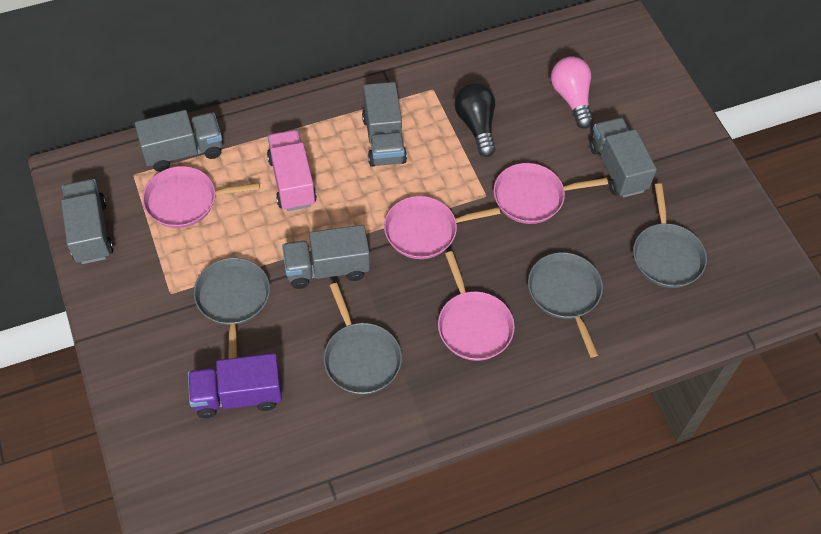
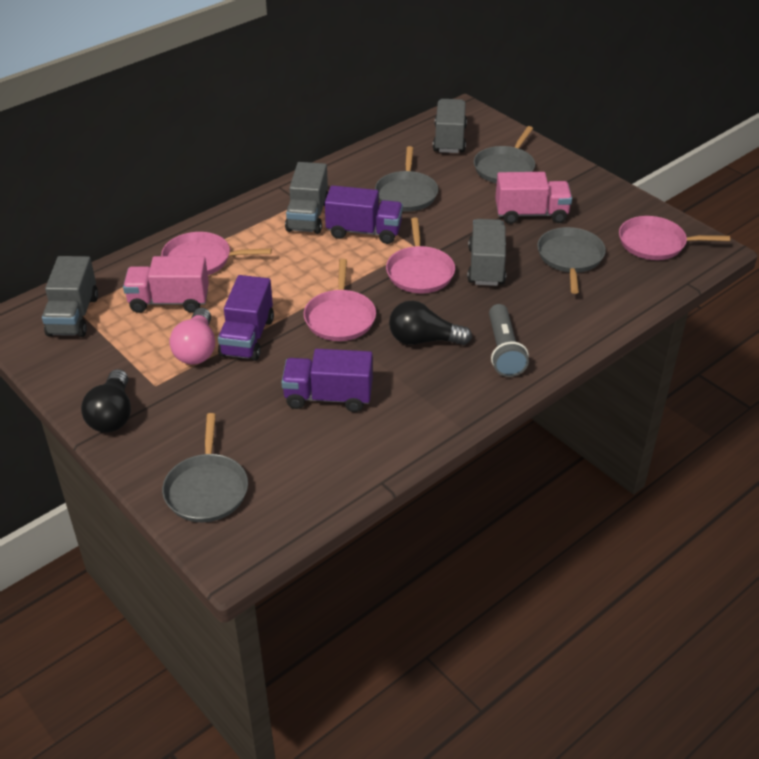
black light bulb: 1 -> 2
grey flashlight: 0 -> 1
grey truck: 5 -> 4
pink truck: 1 -> 2
purple truck: 1 -> 3

